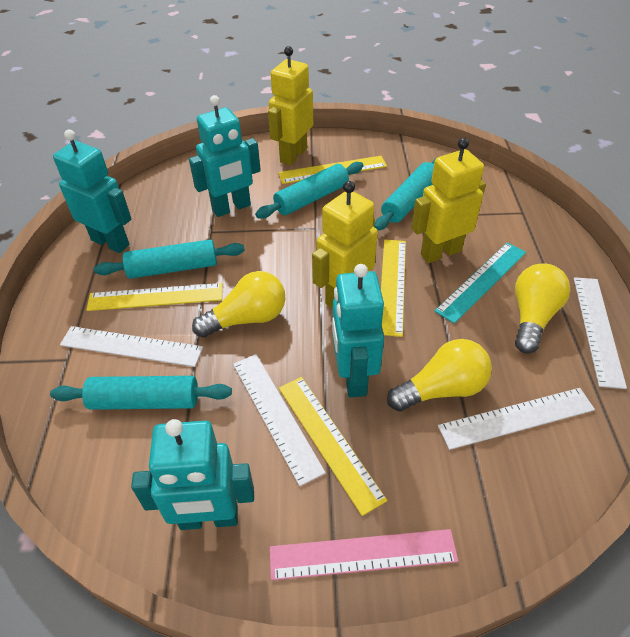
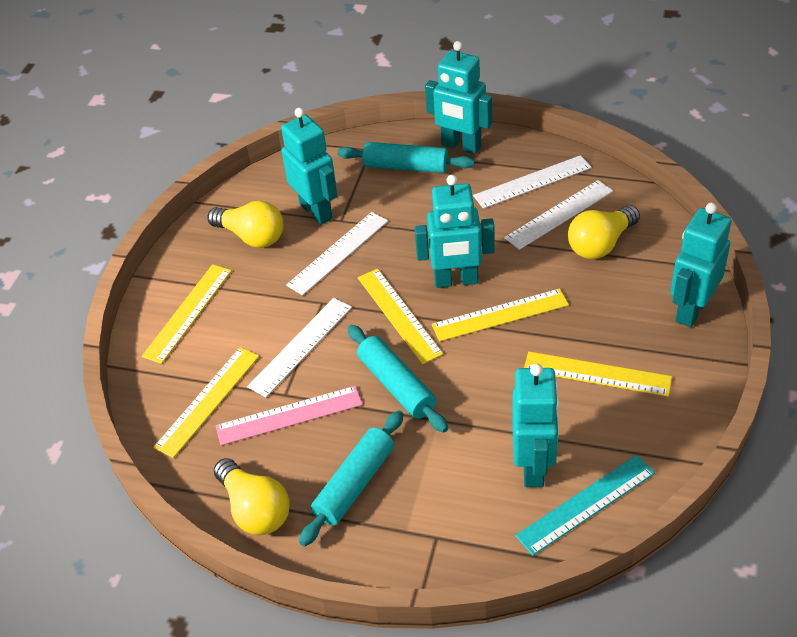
turquoise robot: 4 -> 5
turquoise rolling pin: 4 -> 3
yellow robot: 3 -> 0
yellow ruler: 4 -> 5

